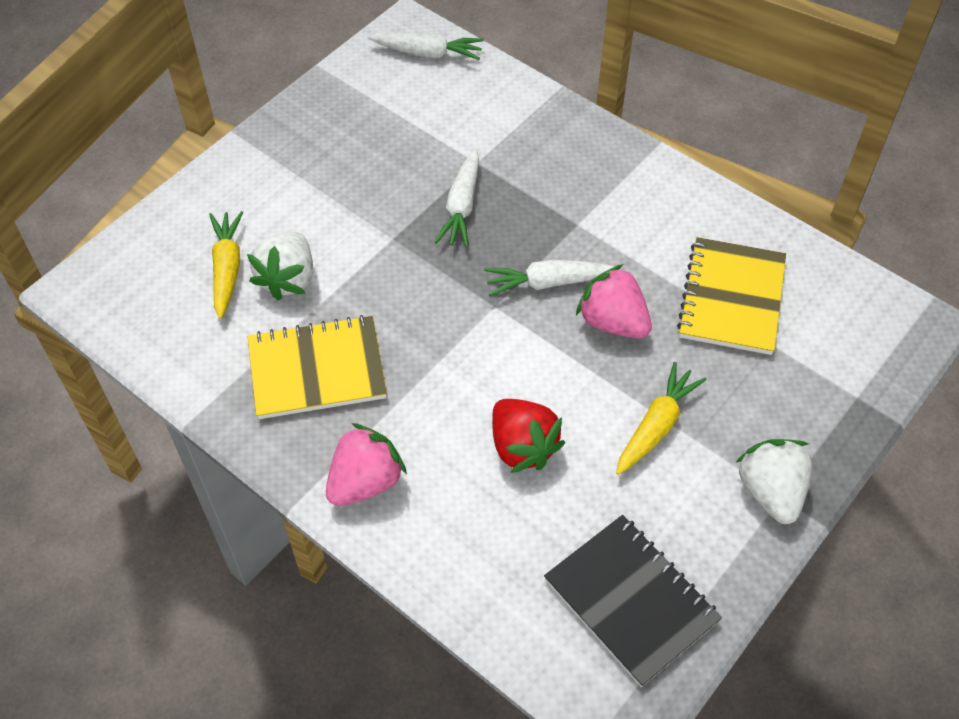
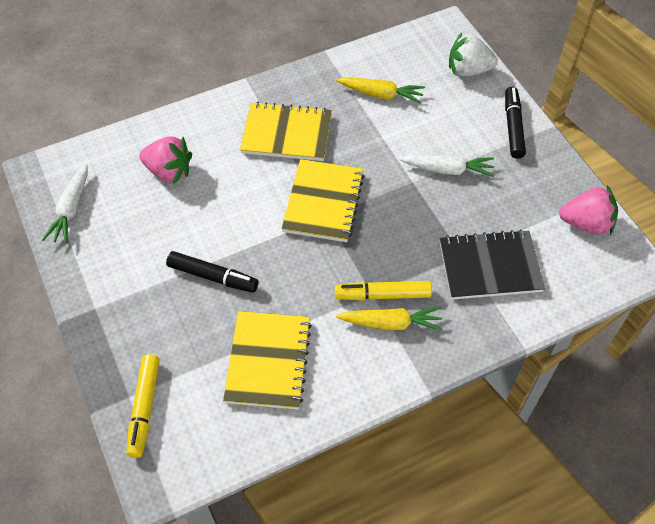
black marker: 0 -> 2
red strawberry: 1 -> 0
white carrot: 3 -> 2
white strawberry: 2 -> 1
yellow marker: 0 -> 2
yellow notebook: 2 -> 3

